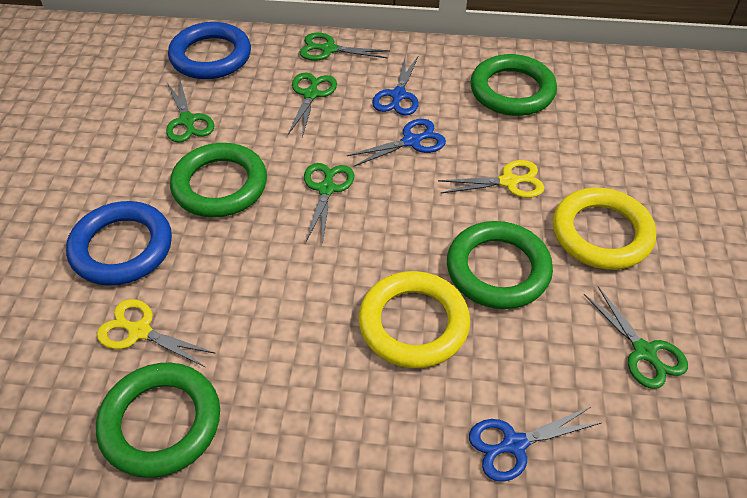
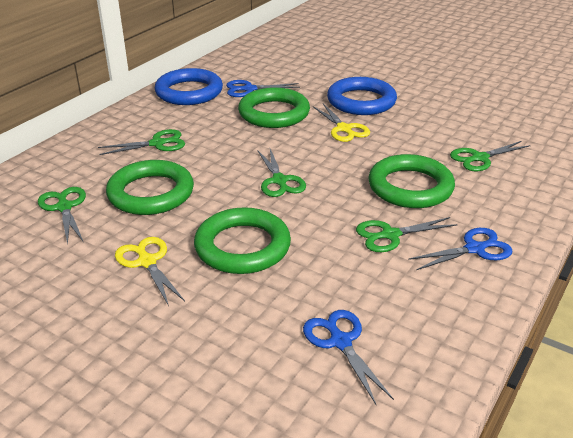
yellow ring: 2 -> 0

